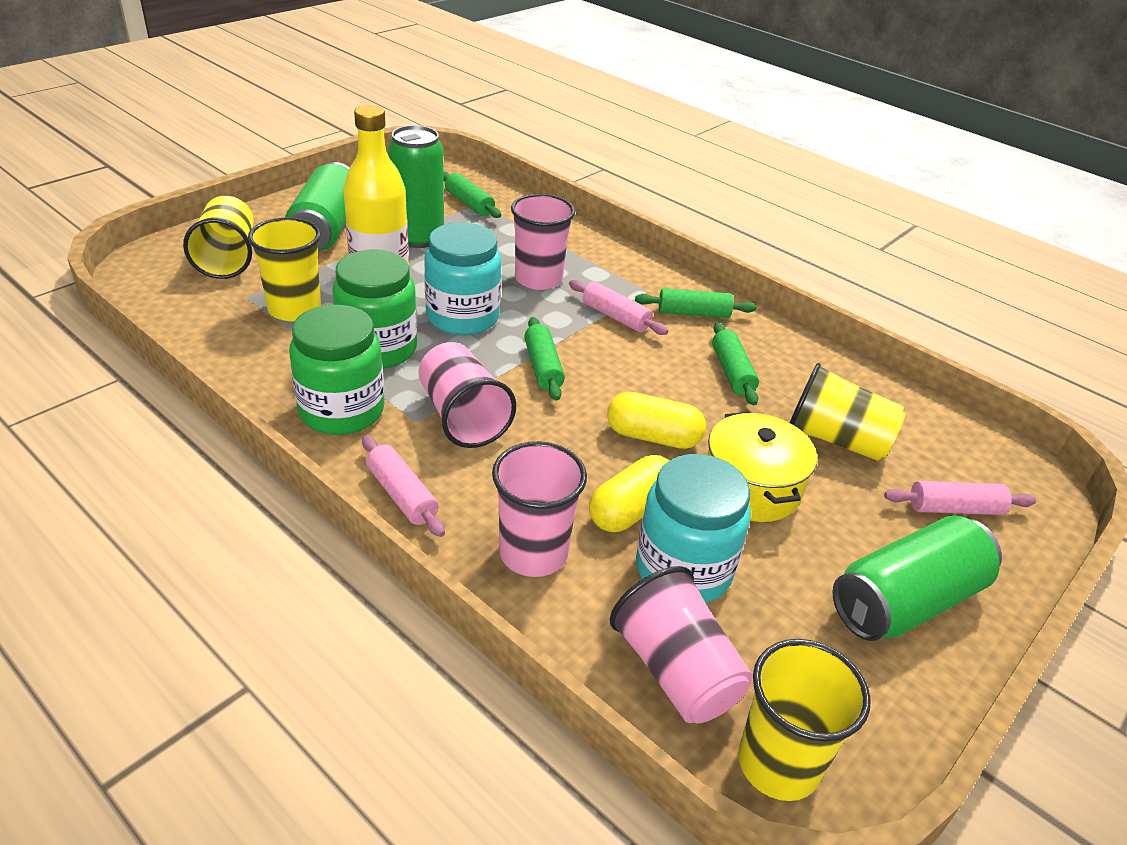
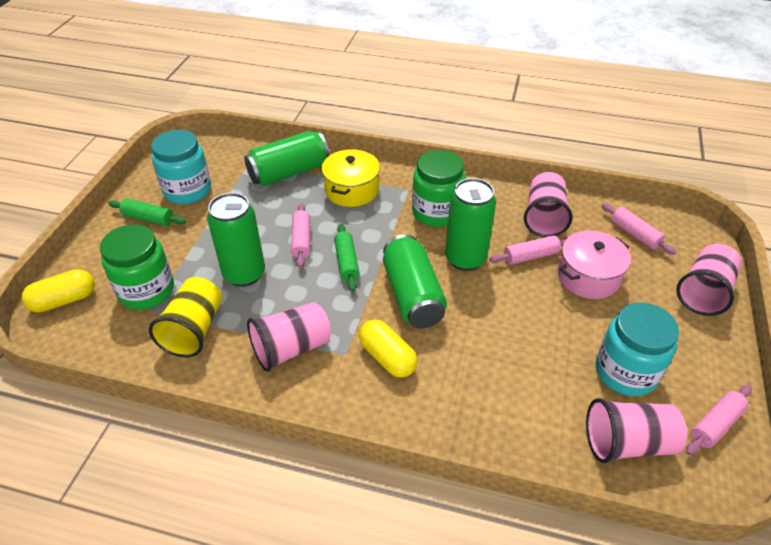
green can: 3 -> 4
green rolling pin: 4 -> 2
pink pot: 0 -> 1
pink rolling pin: 3 -> 4
yellow bottle: 1 -> 0
yellow cup: 4 -> 1

